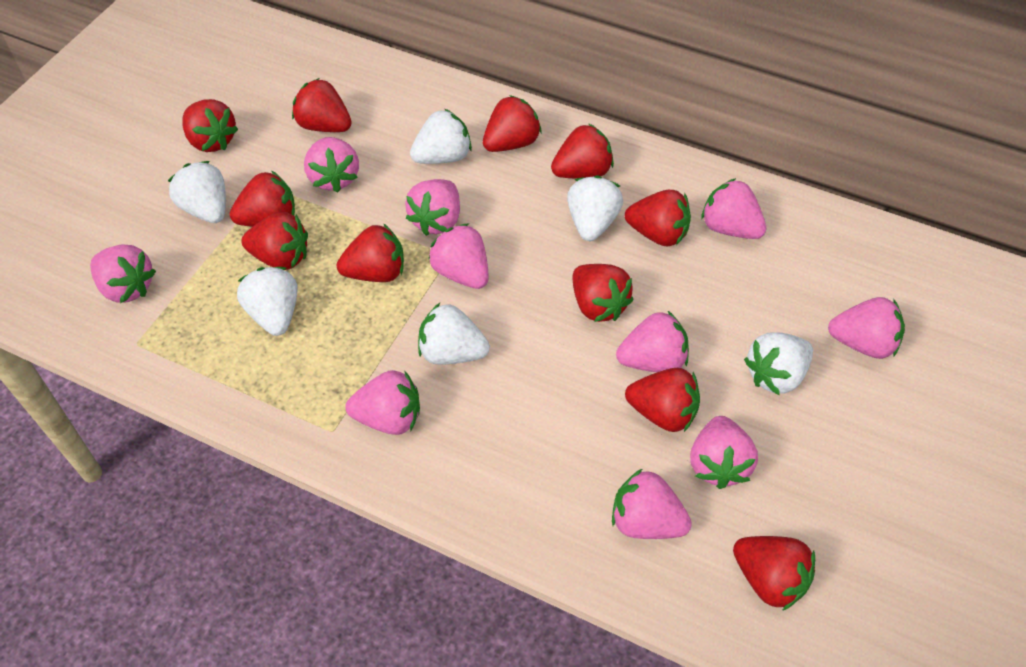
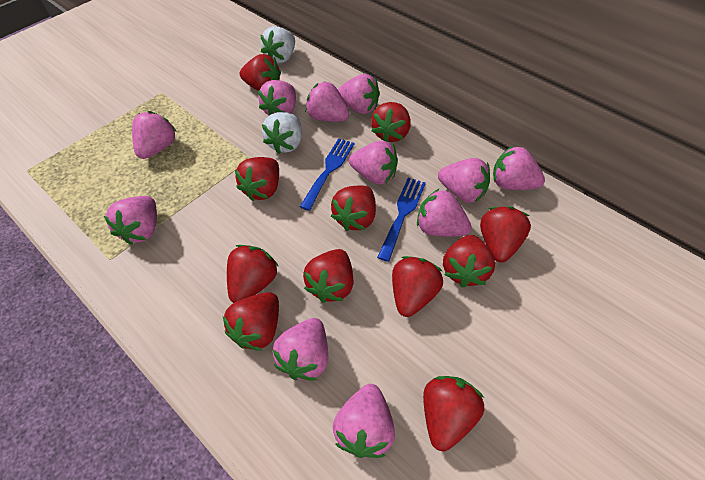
blue fork: 0 -> 2
pink strawberry: 10 -> 11
white strawberry: 6 -> 2

